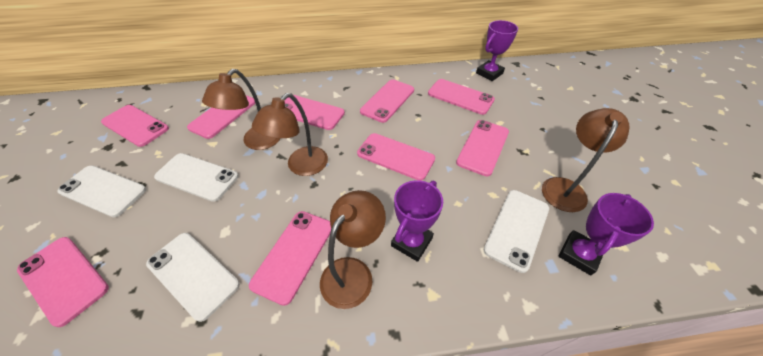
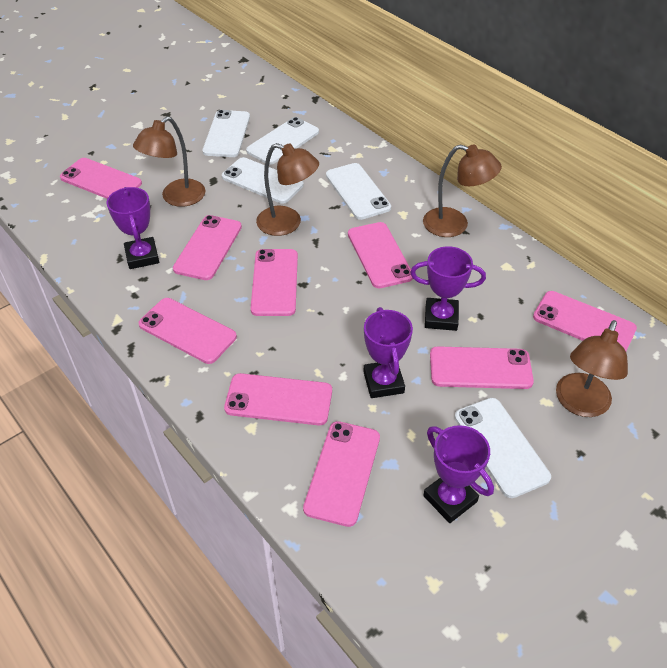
purple trophy: 3 -> 4
white phone: 4 -> 5

